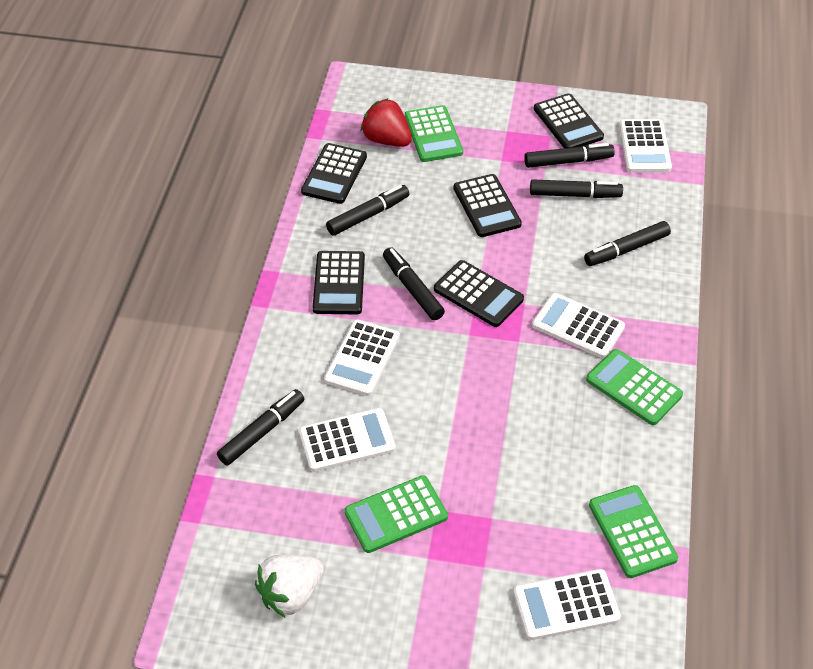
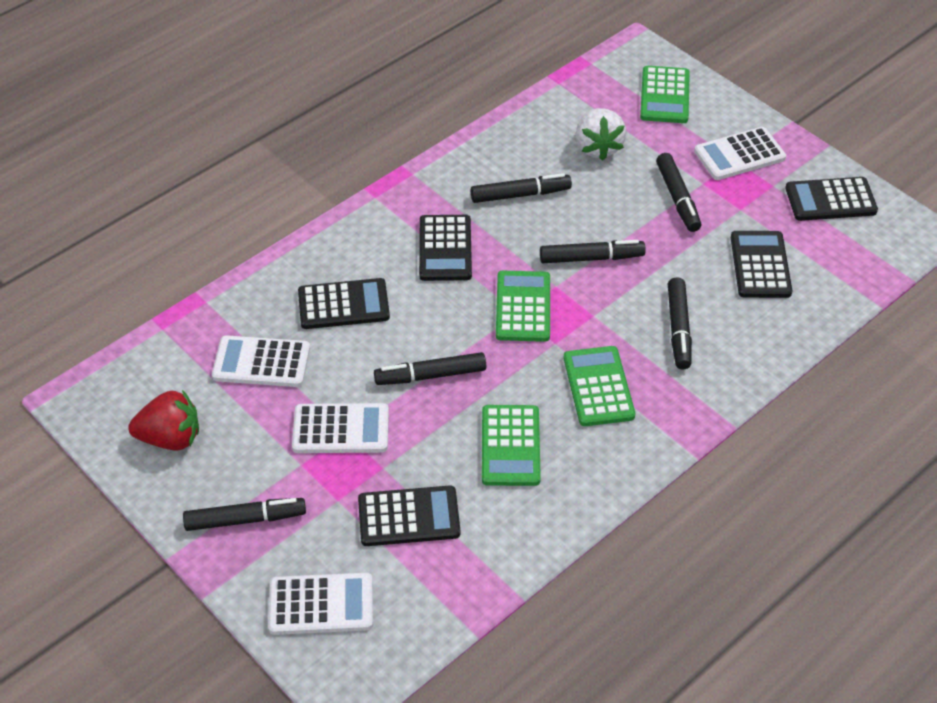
white calculator: 5 -> 4

